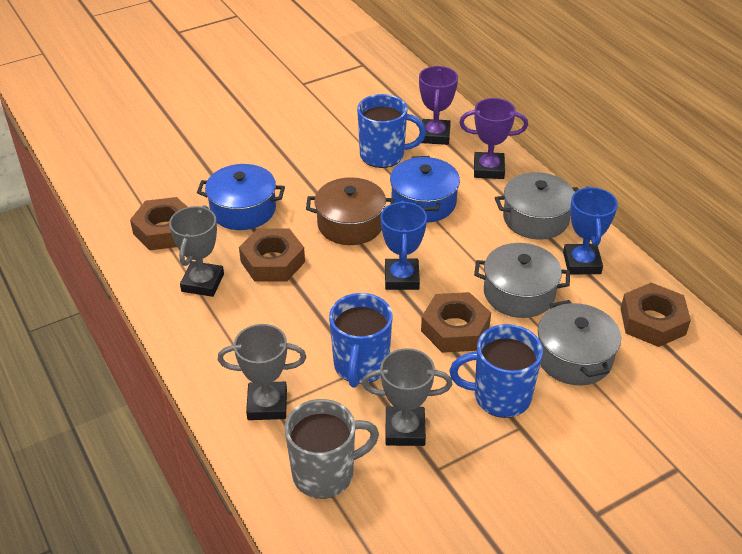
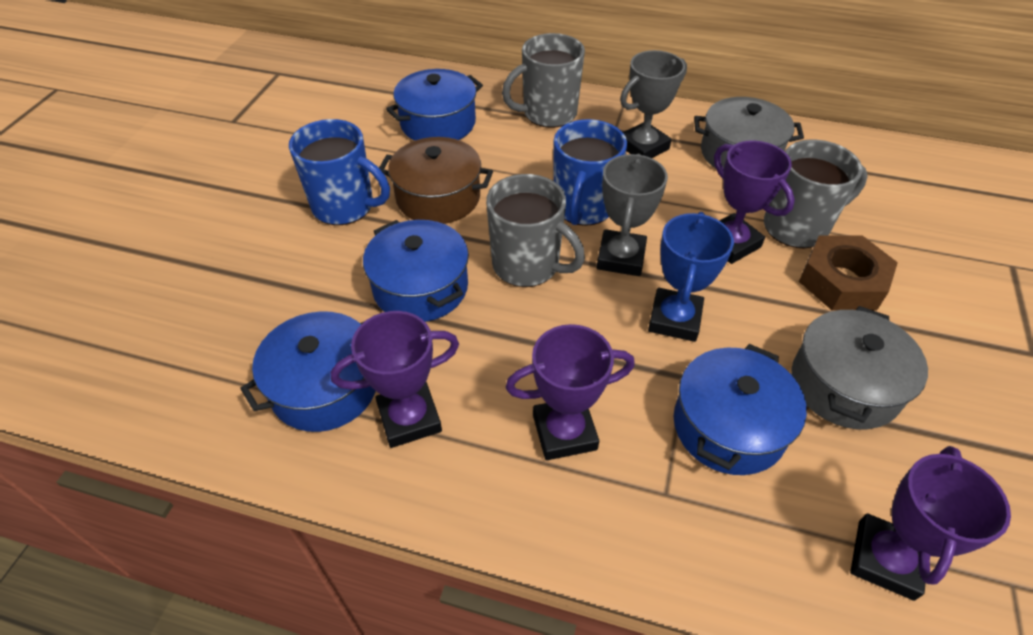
blue mug: 3 -> 2
blue pot: 2 -> 4
blue trophy: 2 -> 1
brown nut: 4 -> 1
grey mug: 1 -> 3
grey pot: 3 -> 2
grey trophy: 3 -> 2
purple trophy: 2 -> 4

